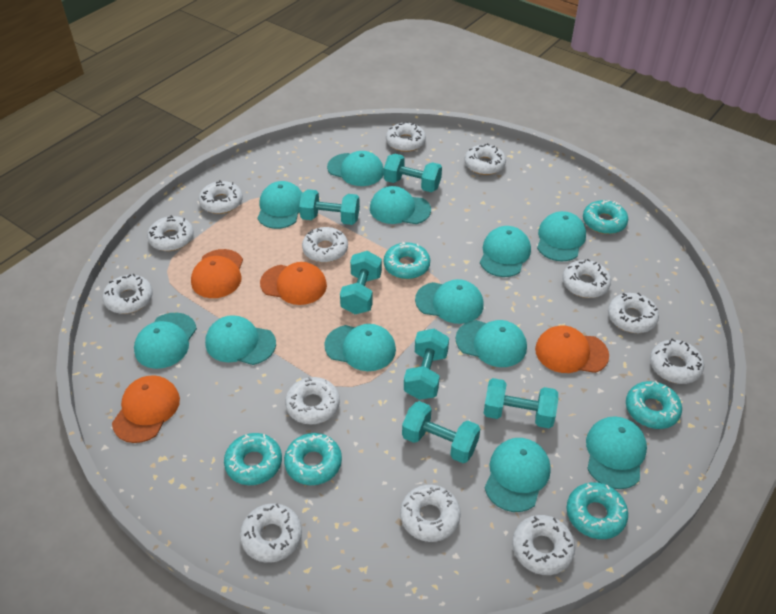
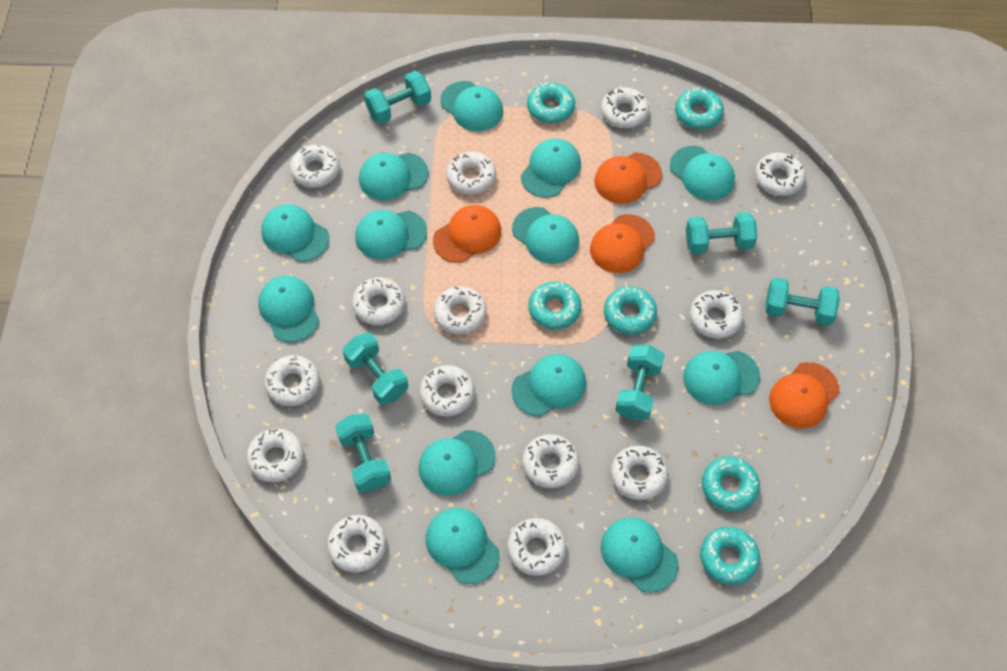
turquoise cap: 12 -> 13
white donut: 13 -> 14

